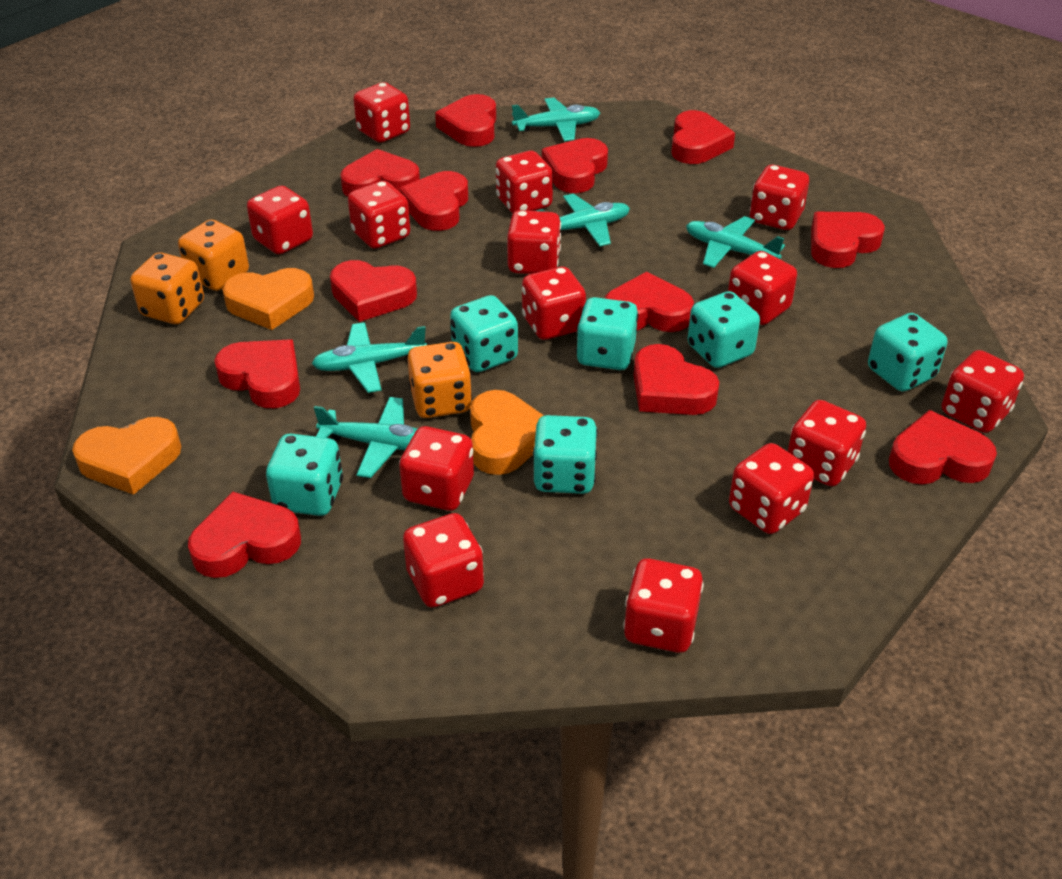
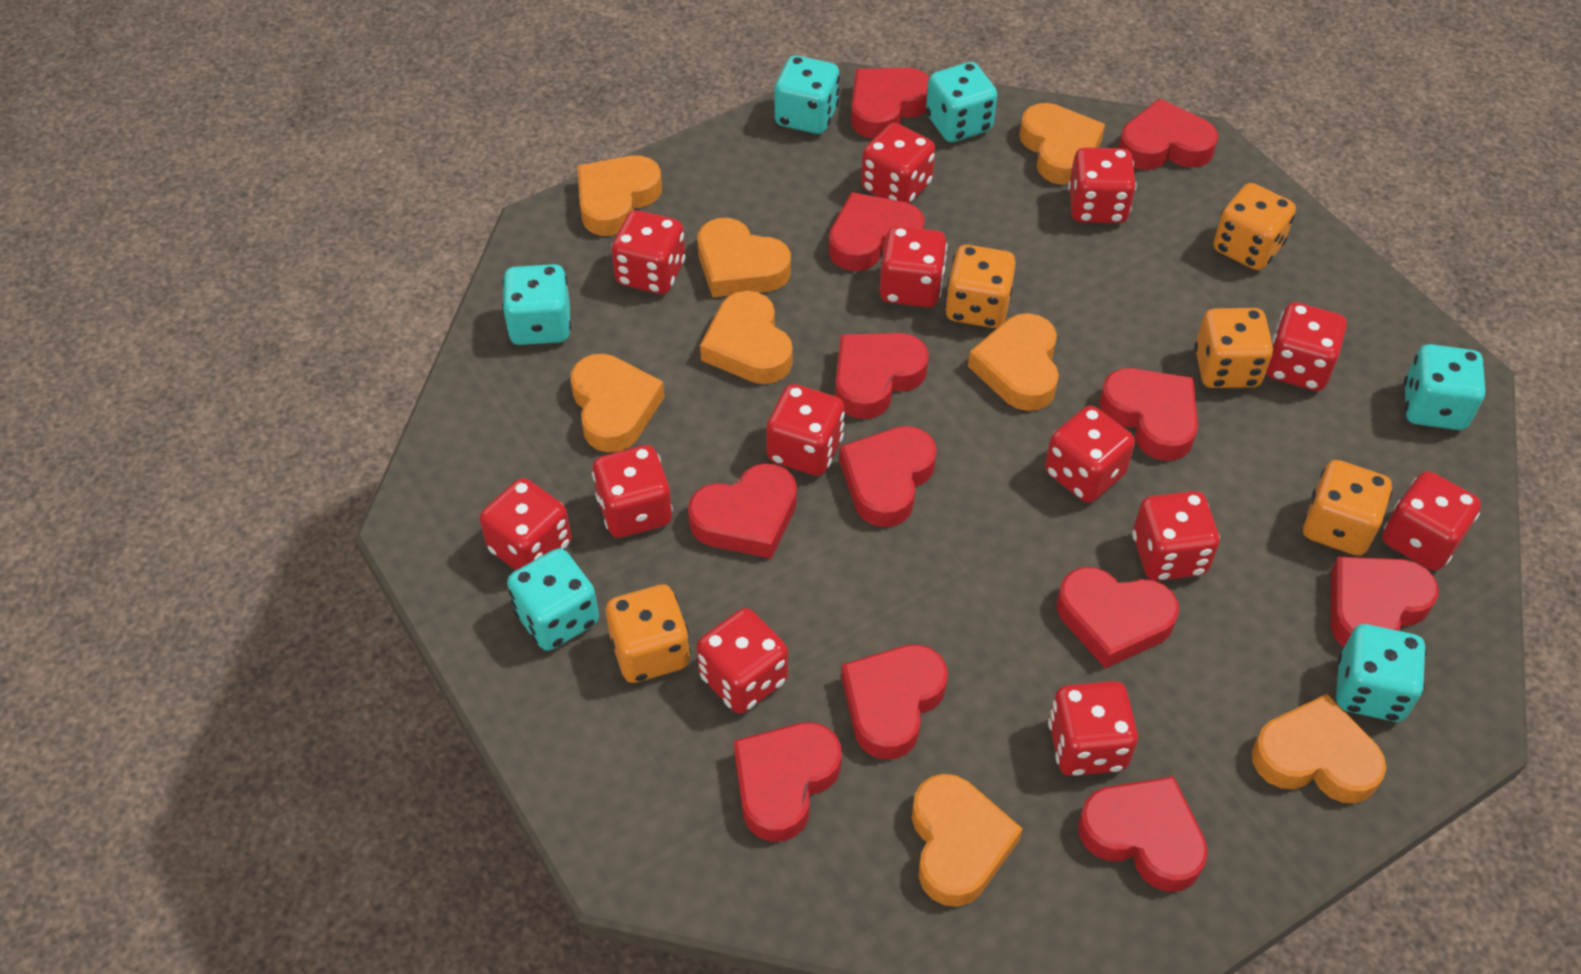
orange dice: 3 -> 5
orange heart: 3 -> 8
red dice: 14 -> 13
turquoise plane: 5 -> 0

